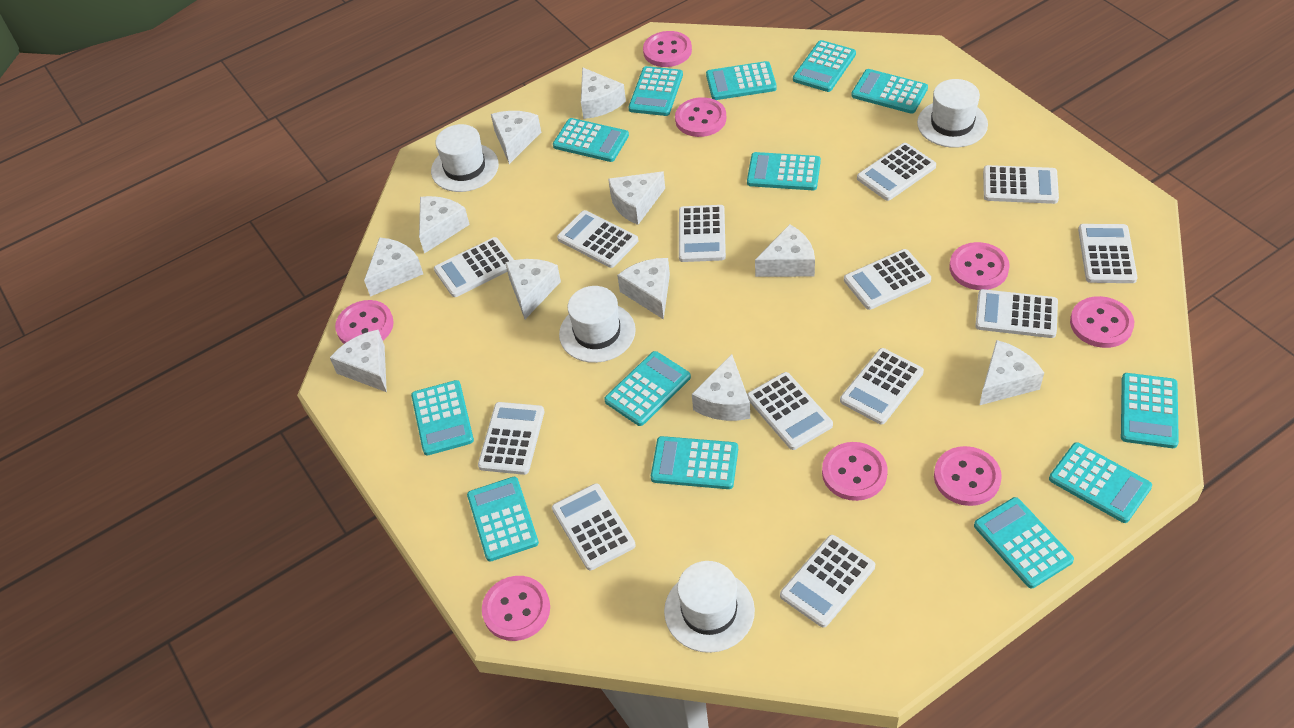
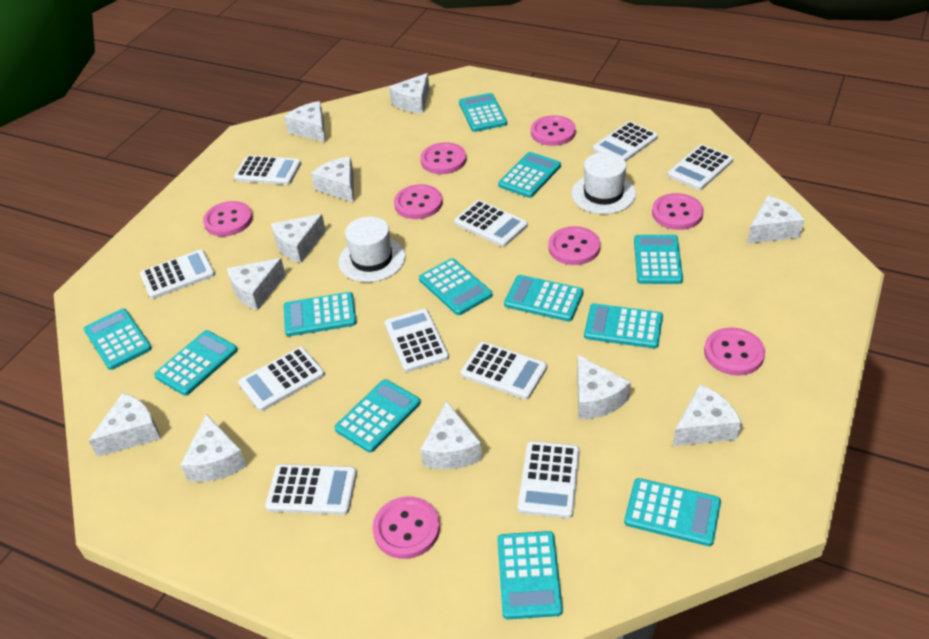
turquoise calculator: 13 -> 12
white calculator: 13 -> 10
white hat: 4 -> 2

